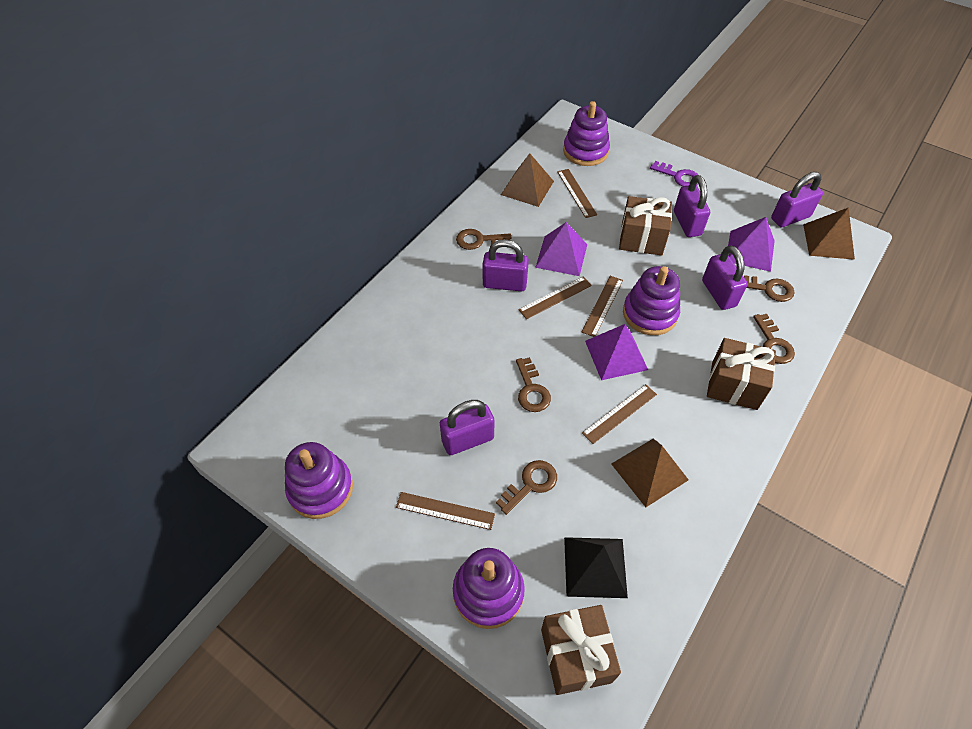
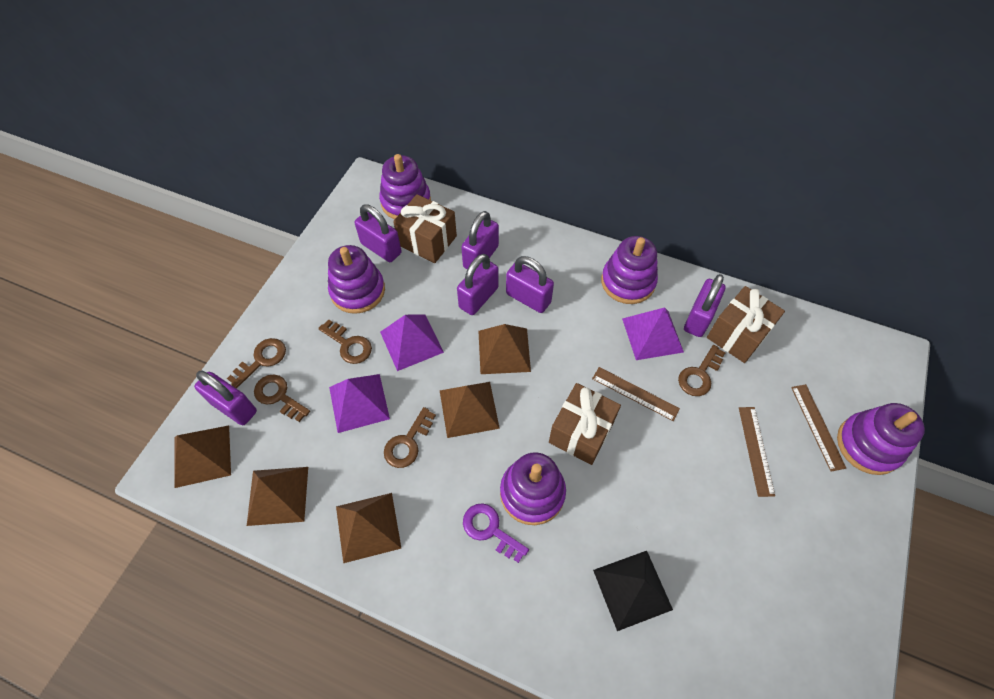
brown pyramid: 3 -> 5
brown ruler: 5 -> 3
purple padlock: 5 -> 6
purple stacking toy: 4 -> 5

